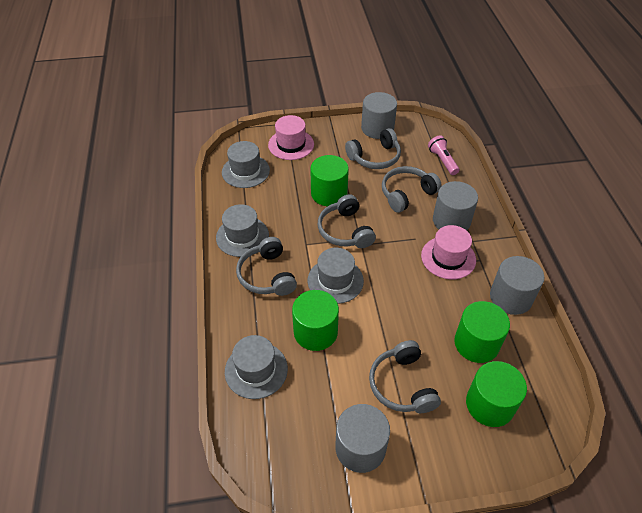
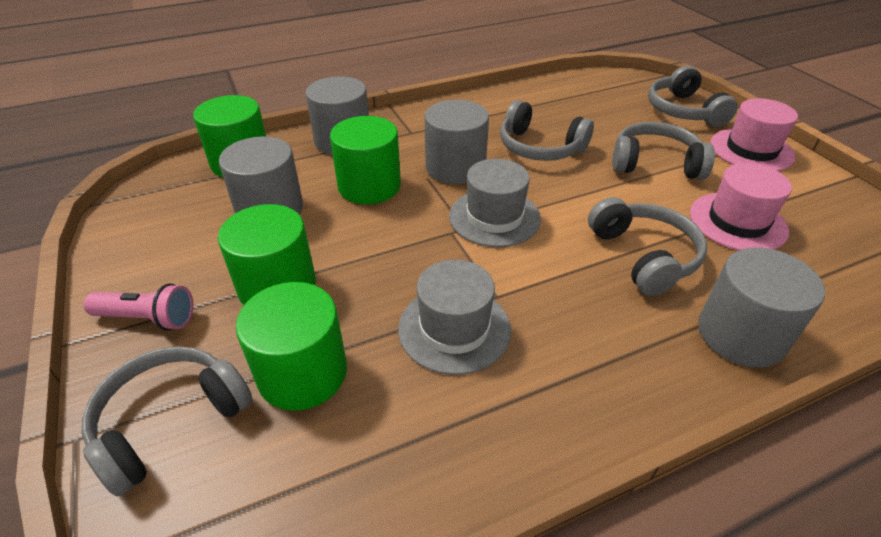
grey hat: 4 -> 2

